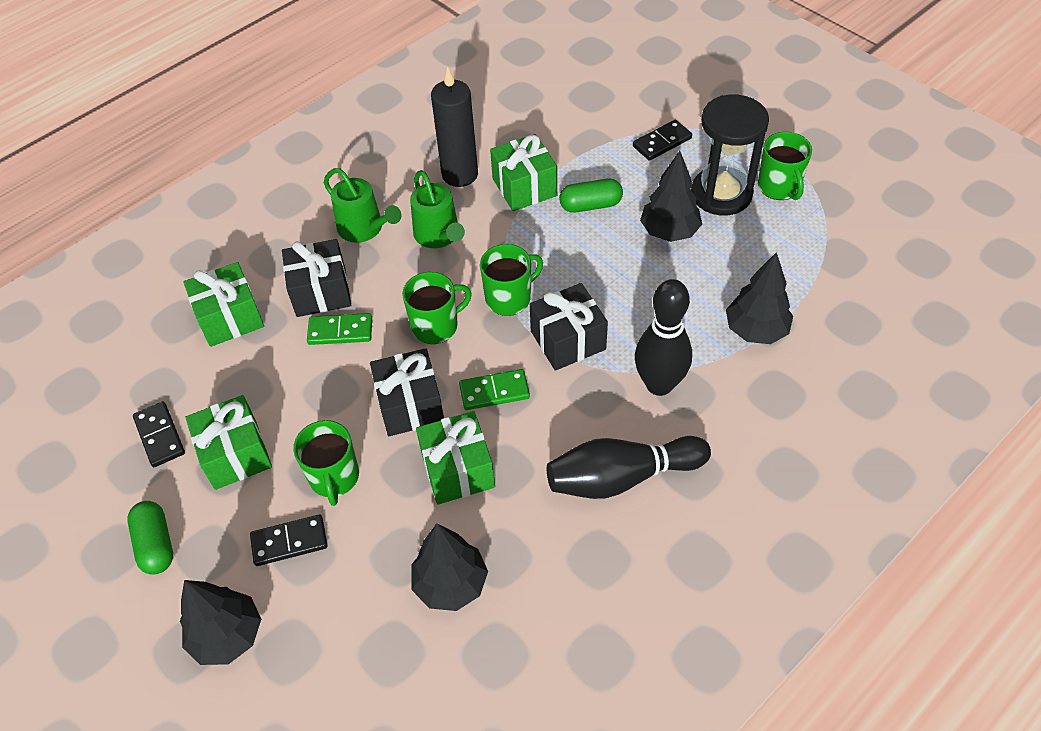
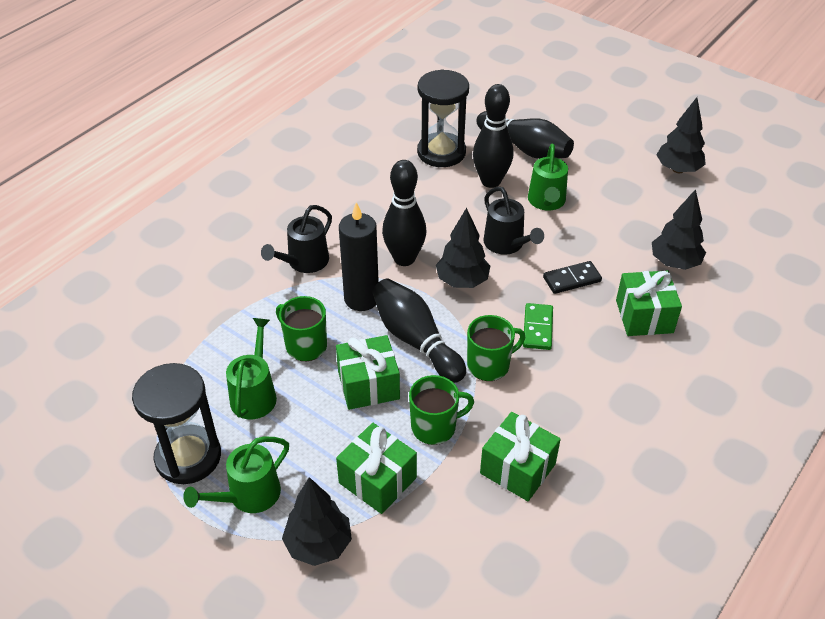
black bowling pin: 2 -> 4
black domino: 3 -> 1
black gift: 3 -> 0
black hourglass: 1 -> 2
black watering can: 0 -> 2
green capsule: 2 -> 0
green domino: 2 -> 1
green mug: 4 -> 3
green watering can: 2 -> 3

